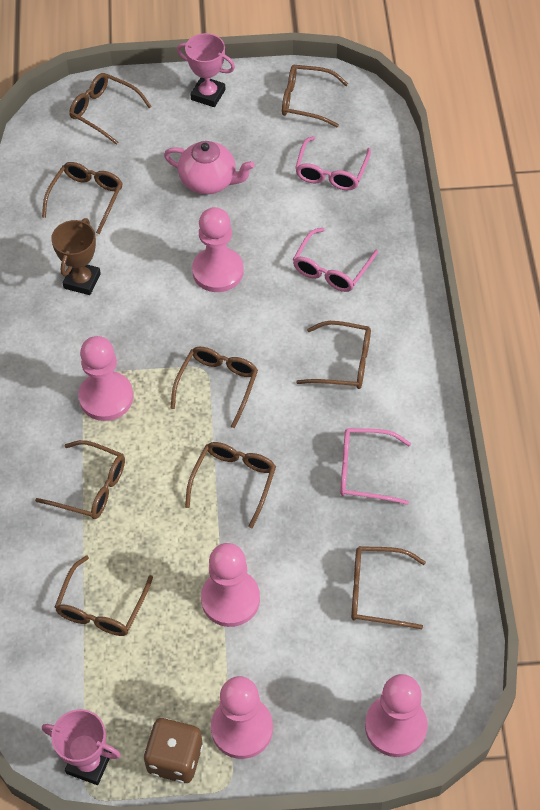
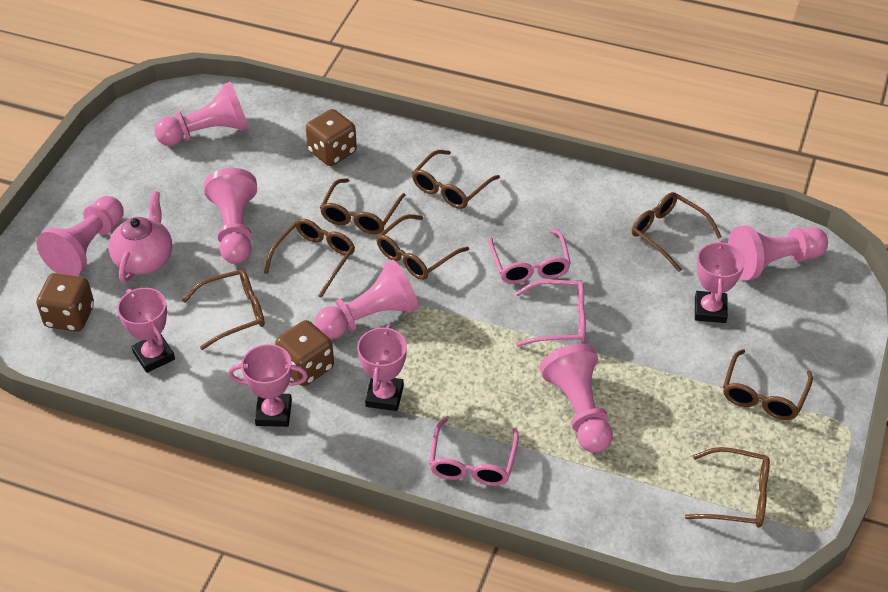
brown dice: 1 -> 3
brown glasses: 9 -> 8
brown trophy: 1 -> 0
pink pawn: 5 -> 6
pink trophy: 2 -> 4

